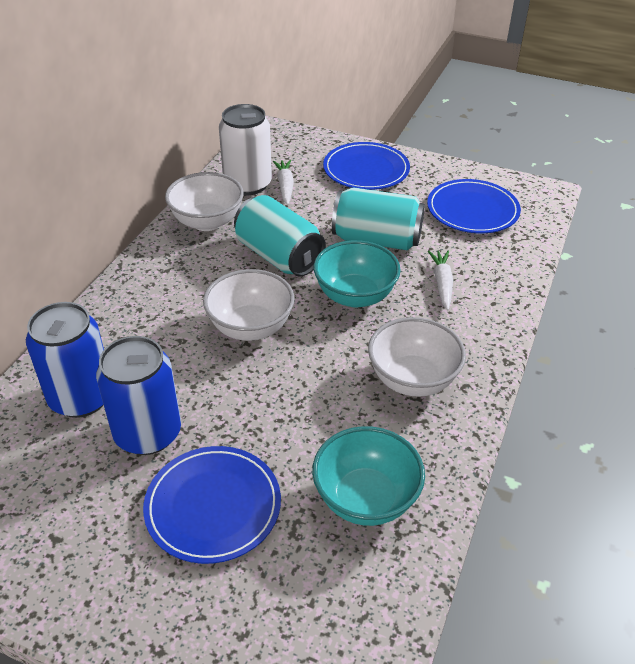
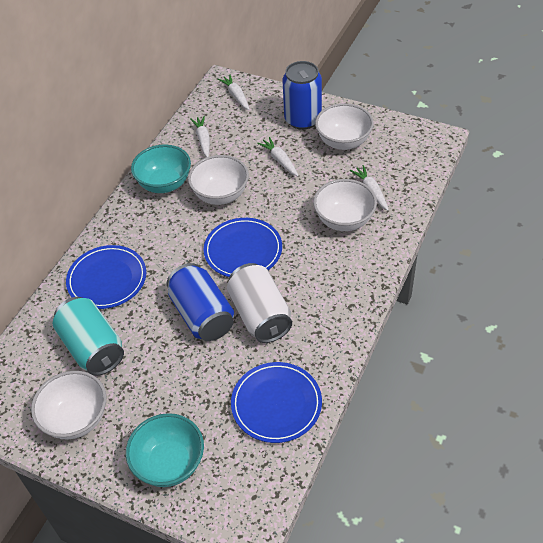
turquoise can: 2 -> 1
white bowl: 3 -> 4
white carrot: 2 -> 4

